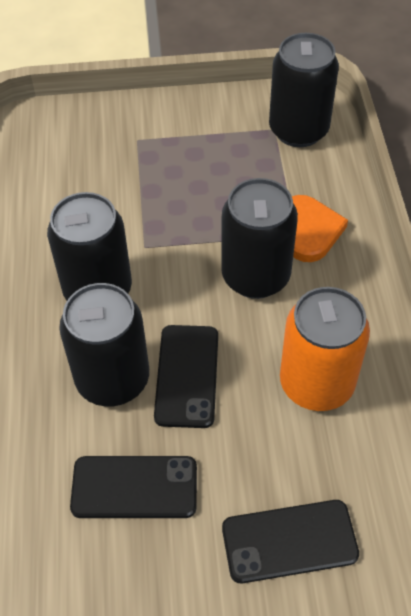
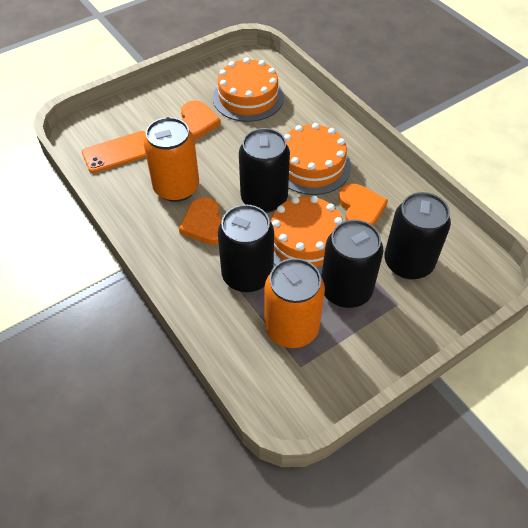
black phone: 3 -> 0
orange cake: 0 -> 3
orange can: 1 -> 2
orange heart: 1 -> 3
orange phone: 0 -> 1

